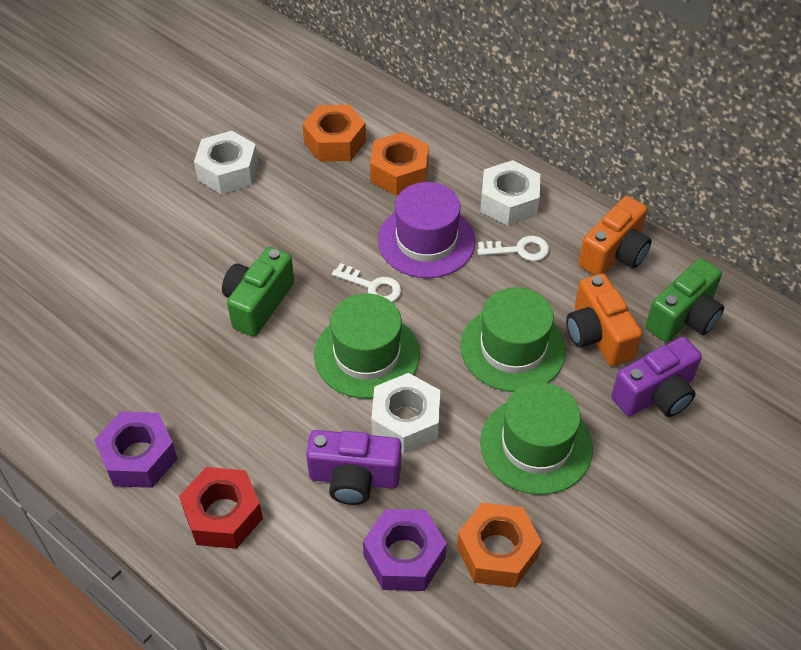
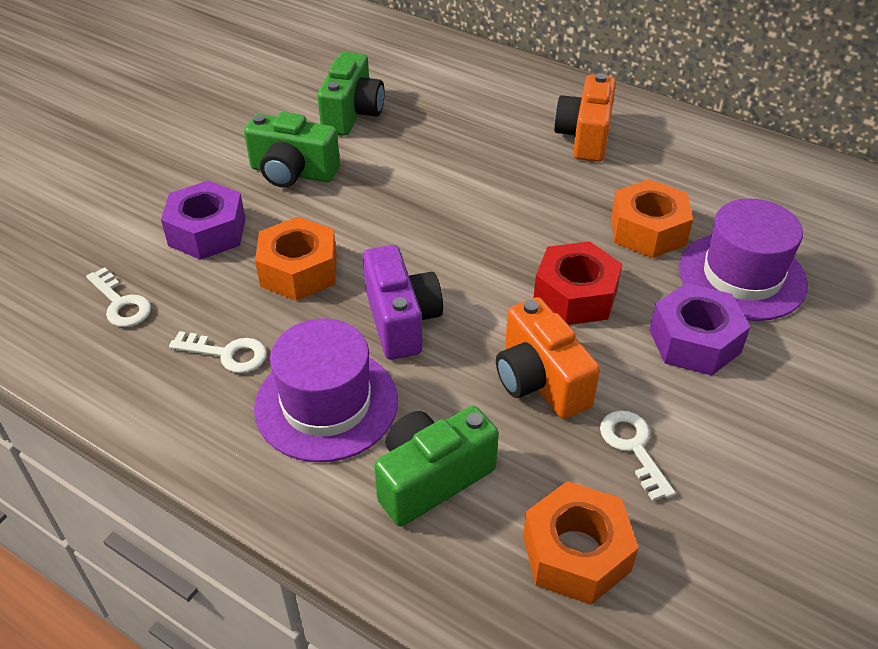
green camera: 2 -> 3
green hat: 3 -> 0
purple camera: 2 -> 1
purple hat: 1 -> 2
white key: 2 -> 3
white nut: 3 -> 0

